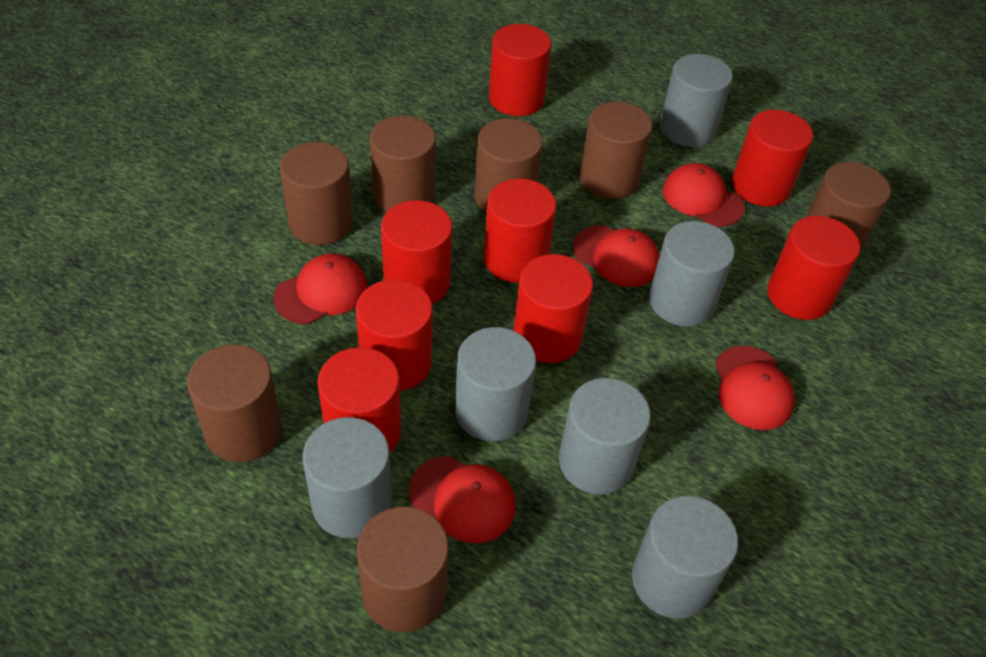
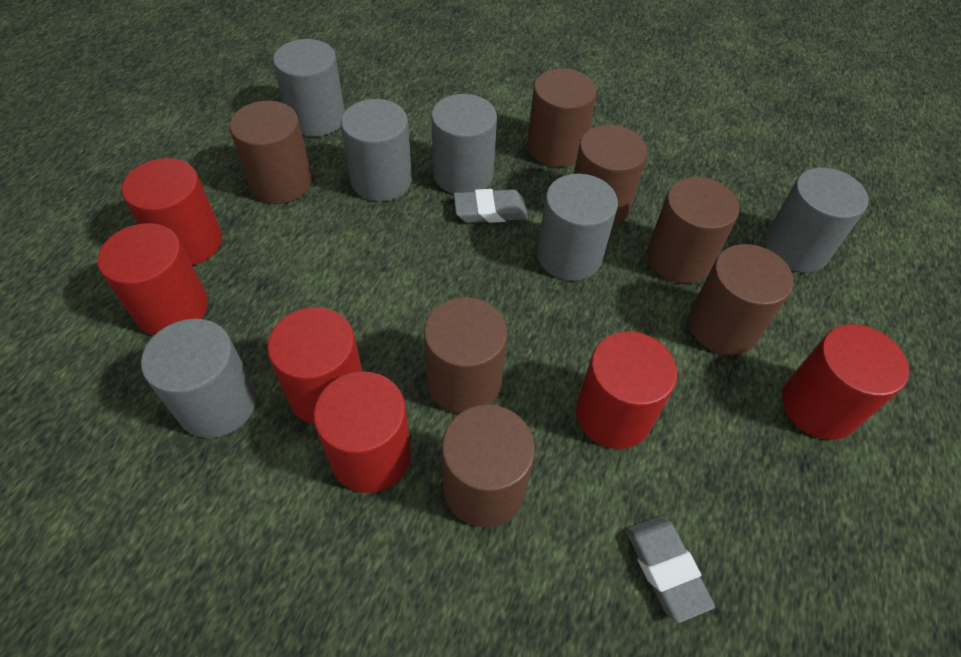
grey eraser: 0 -> 2
red cap: 5 -> 0
red cylinder: 8 -> 6

